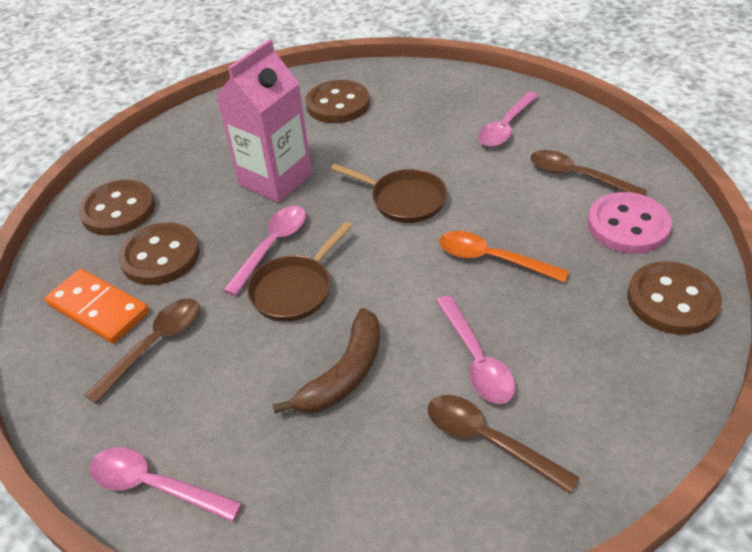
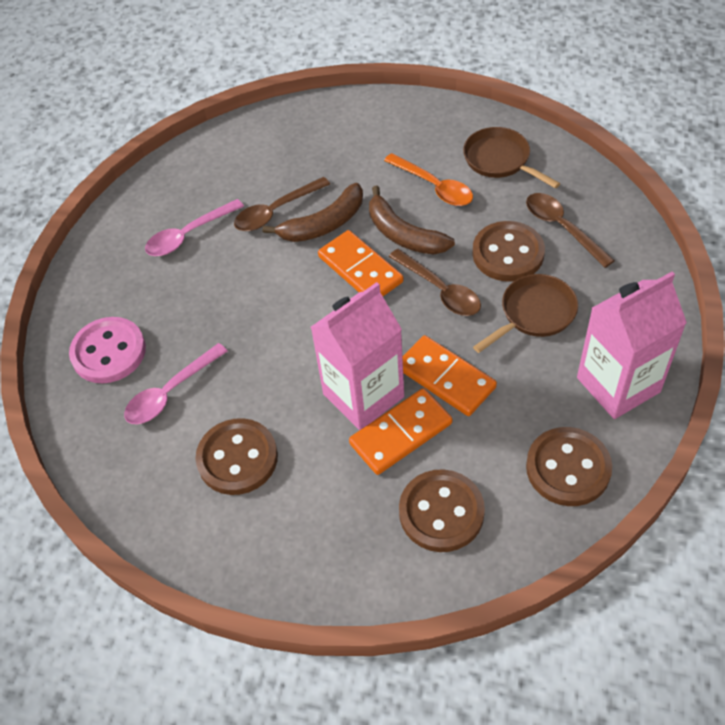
brown banana: 1 -> 2
orange domino: 1 -> 3
pink carton: 1 -> 2
pink spoon: 4 -> 2

